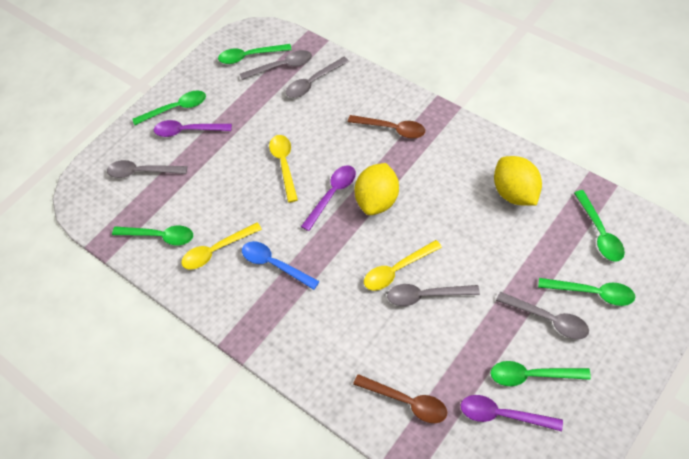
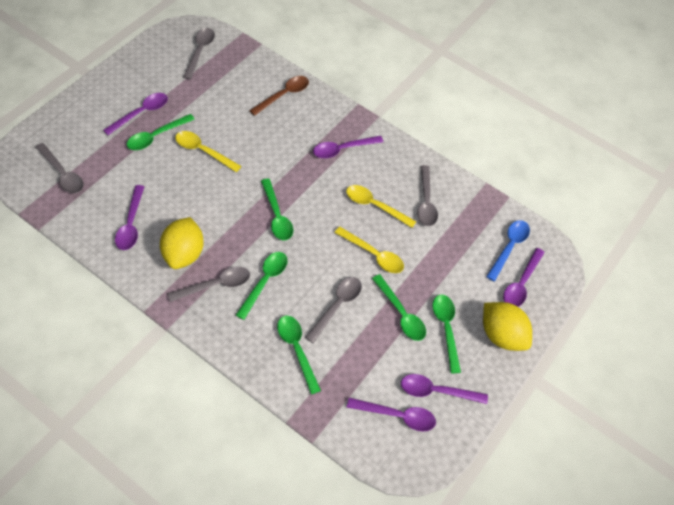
brown spoon: 2 -> 1
purple spoon: 3 -> 6

